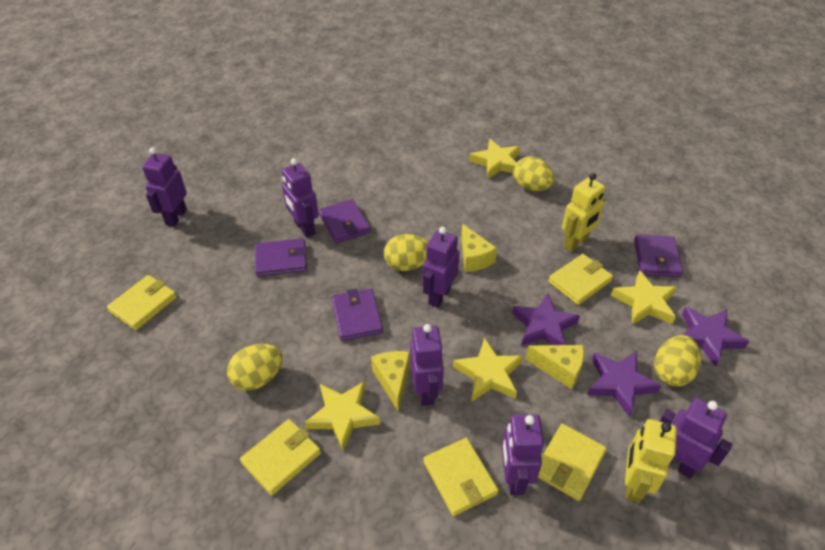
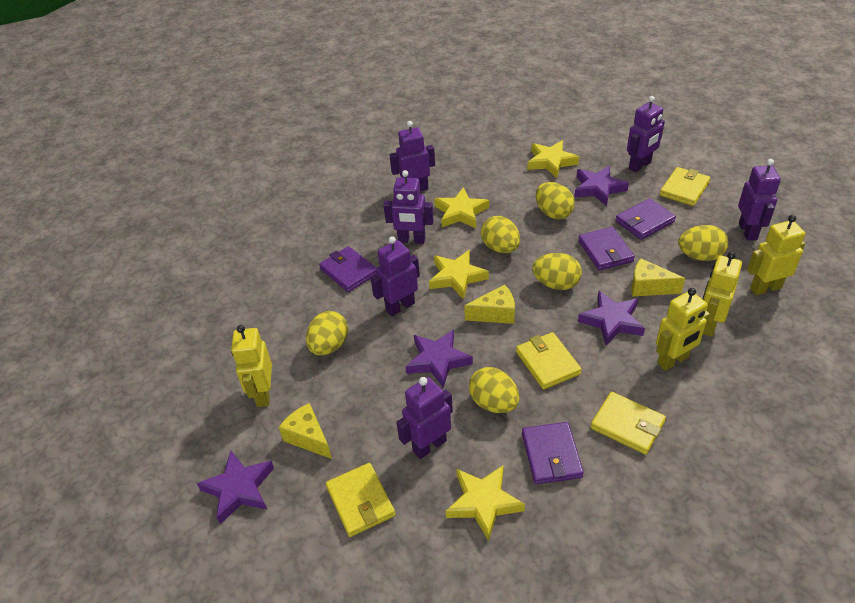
purple star: 3 -> 4
yellow egg: 4 -> 6
yellow robot: 2 -> 4
yellow wallet: 5 -> 4

